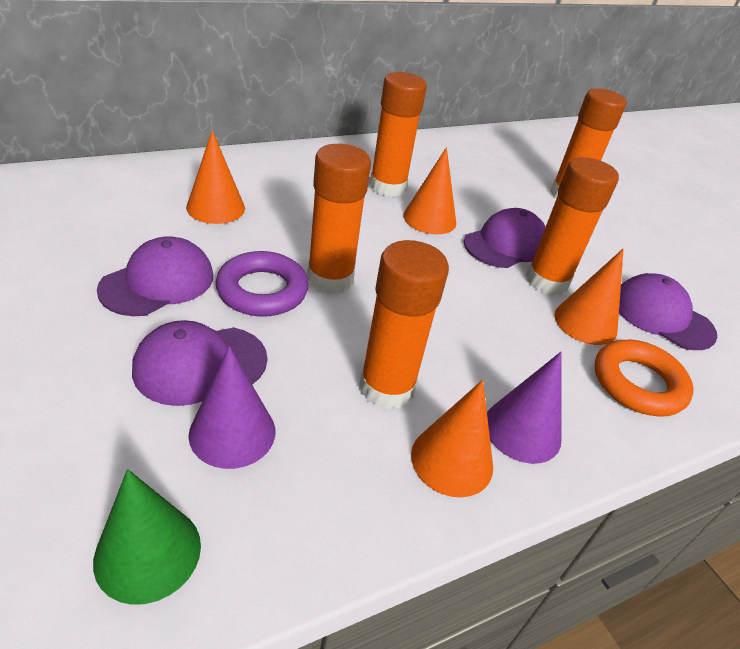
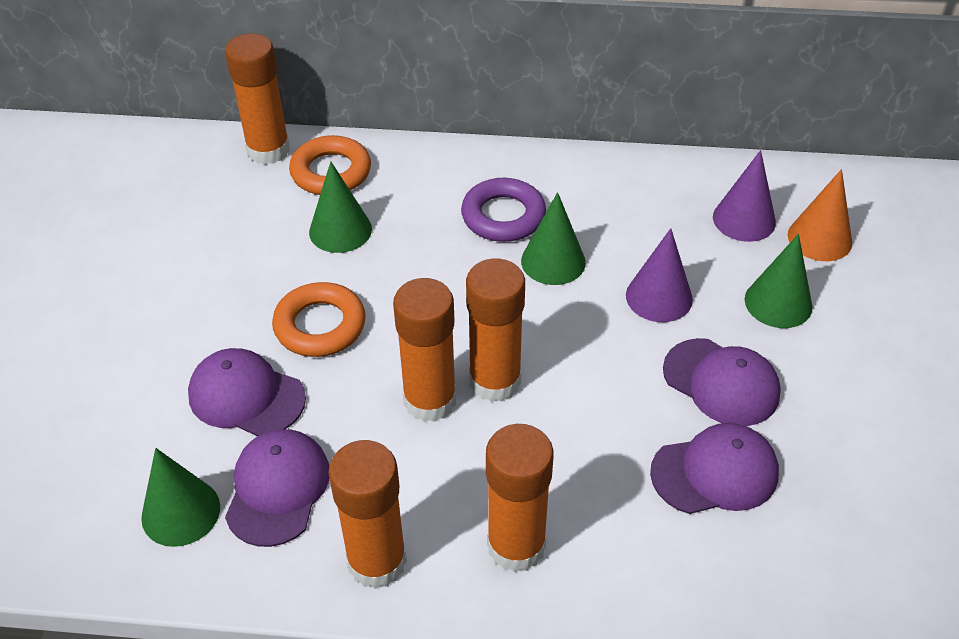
green cone: 1 -> 4
orange cone: 4 -> 1
orange ring: 1 -> 2

